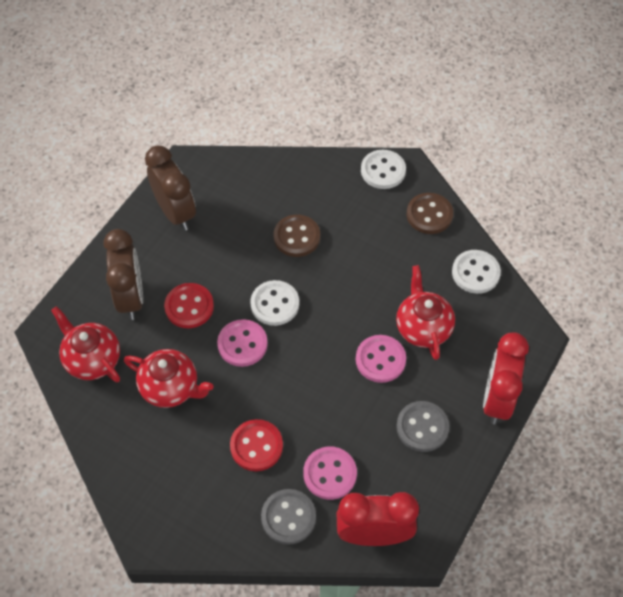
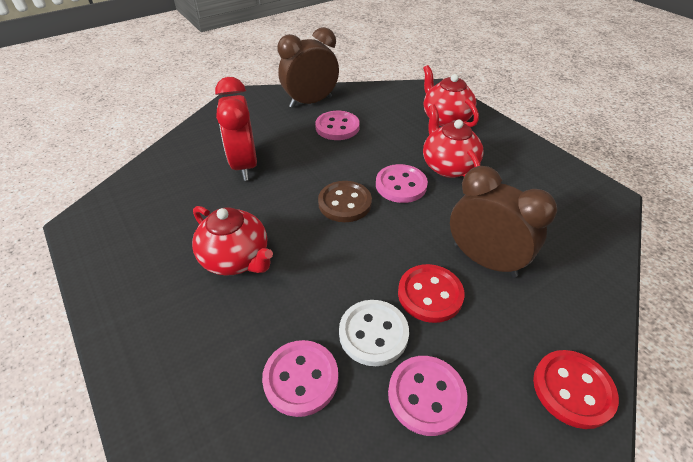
brown button: 2 -> 1
grey button: 2 -> 0
pink button: 3 -> 4
red clock: 2 -> 1
white button: 3 -> 1

